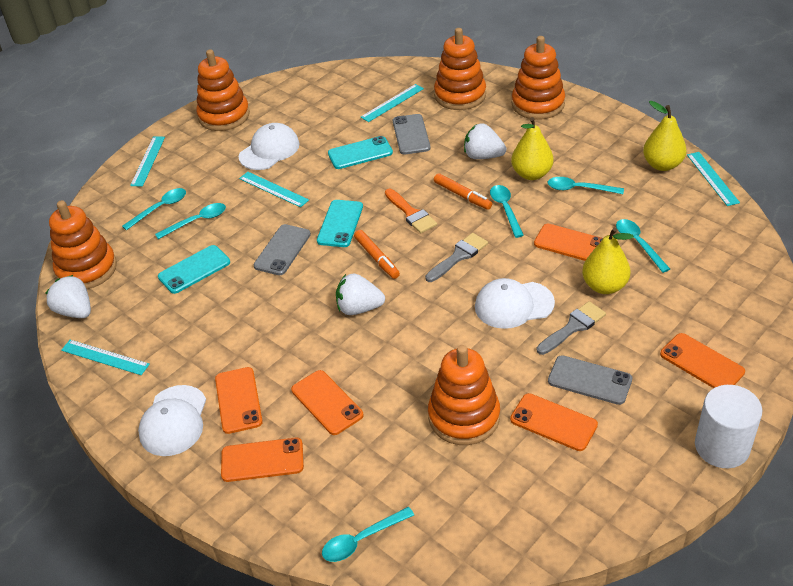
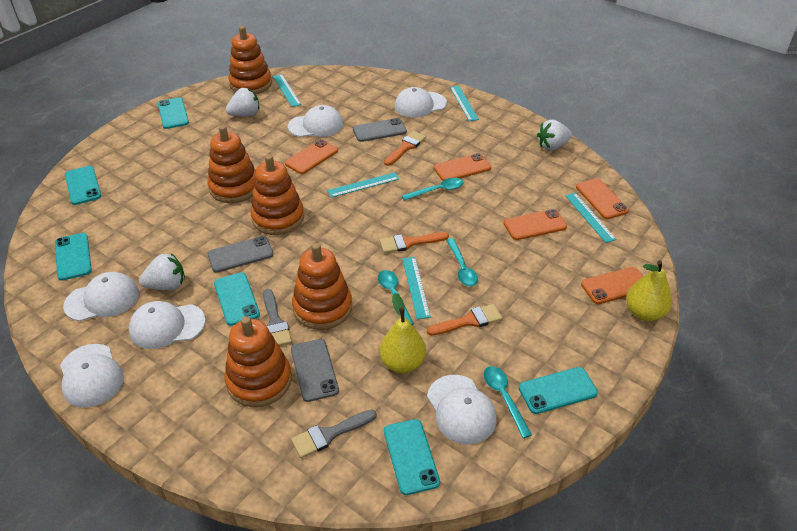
orange brush: 1 -> 3
orange marker: 2 -> 0
orange phone: 6 -> 5
turquoise phone: 3 -> 6
turquoise spoon: 6 -> 4
white cap: 3 -> 6
white cylinder: 1 -> 0
yellow pear: 3 -> 2

